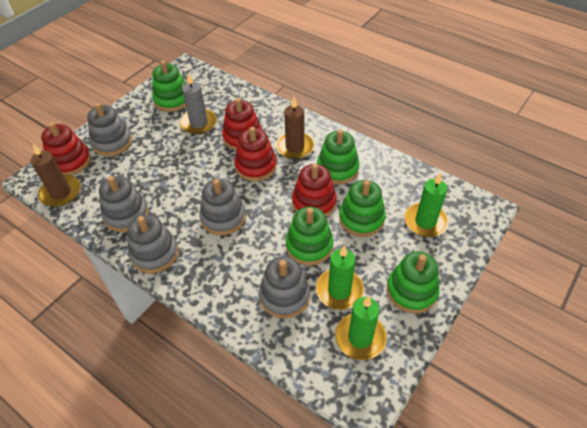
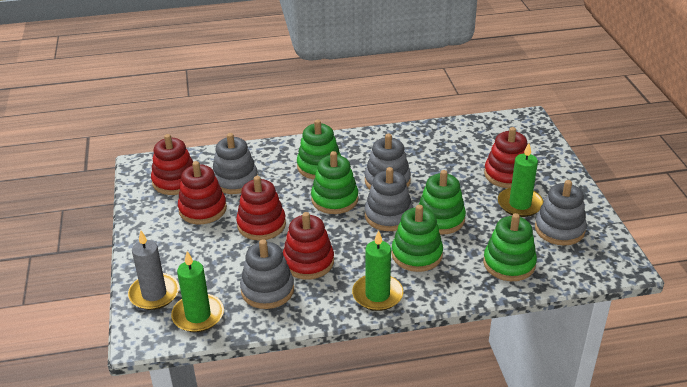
brown candle: 2 -> 0
red stacking toy: 4 -> 5

